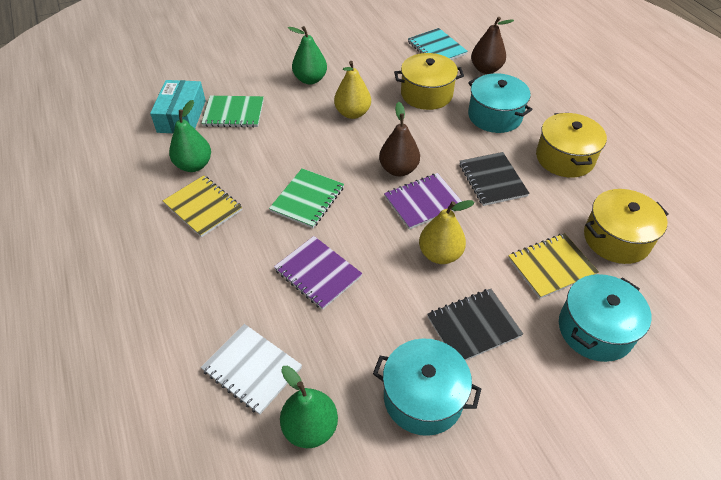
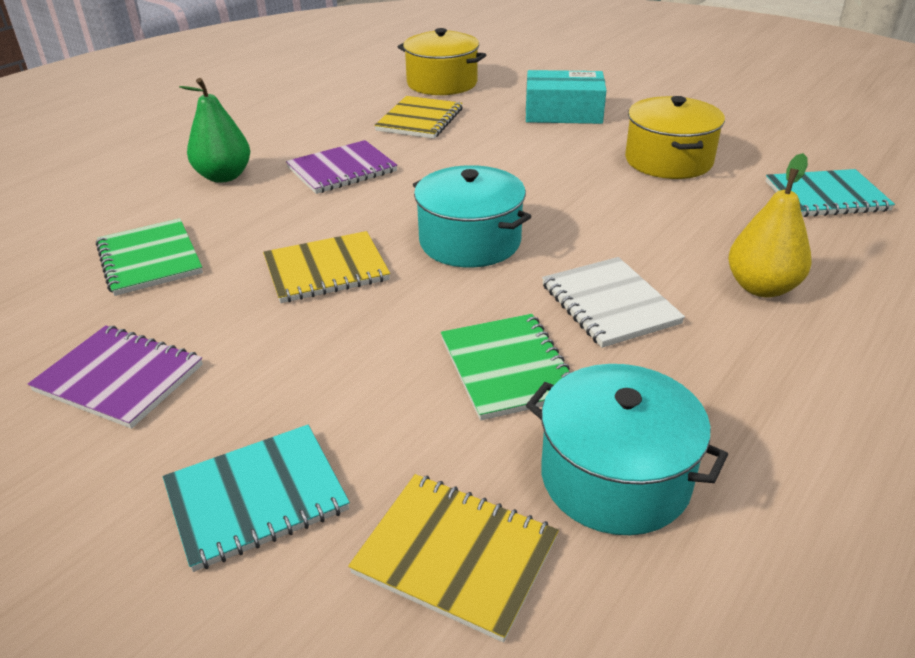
black notebook: 2 -> 0
brown pear: 2 -> 0
green pear: 3 -> 1
turquoise notebook: 1 -> 2
turquoise pot: 3 -> 2
yellow notebook: 2 -> 3
yellow pear: 2 -> 1
yellow pot: 3 -> 2

